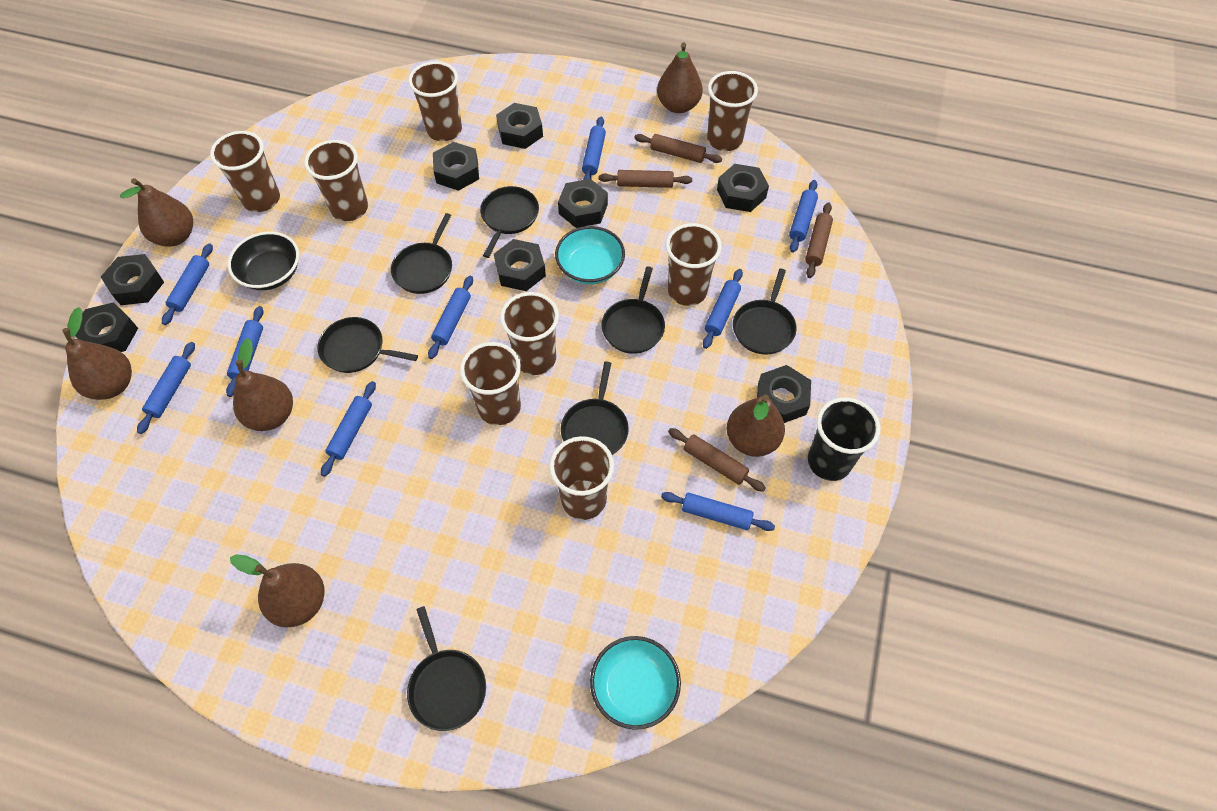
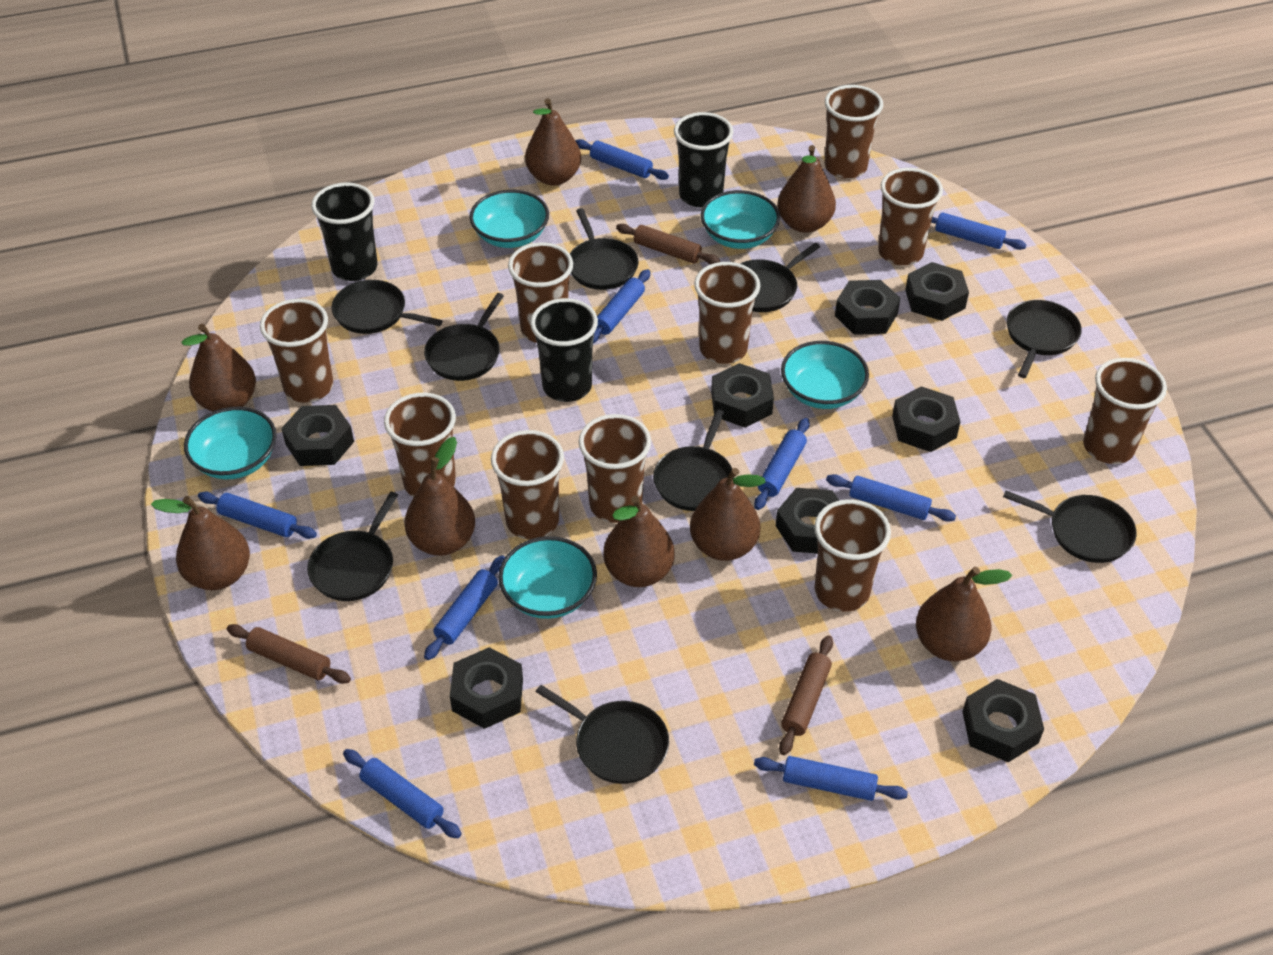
black bowl: 1 -> 0
black cup: 1 -> 3
black pan: 7 -> 9
brown cup: 8 -> 10
brown pear: 6 -> 8
brown rolling pin: 4 -> 3
turquoise bowl: 2 -> 5

